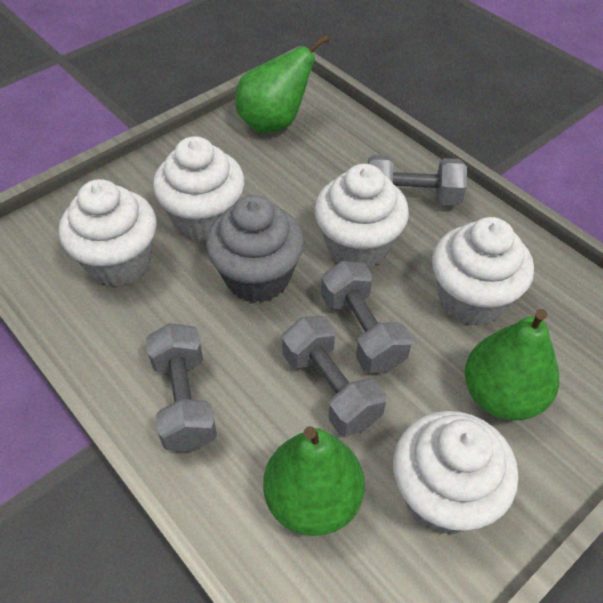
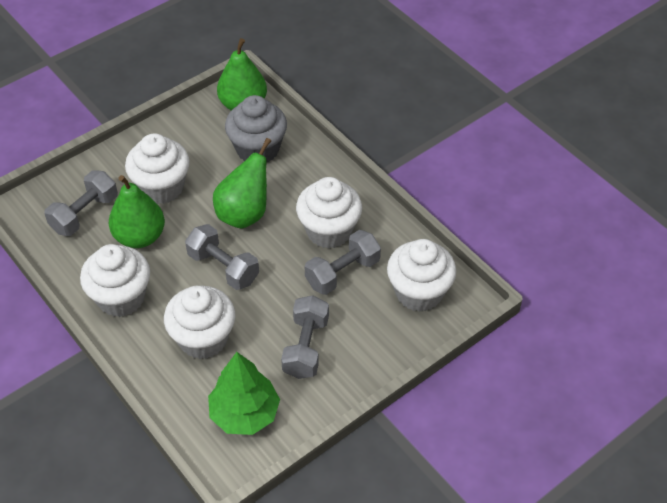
green tree: 0 -> 1

